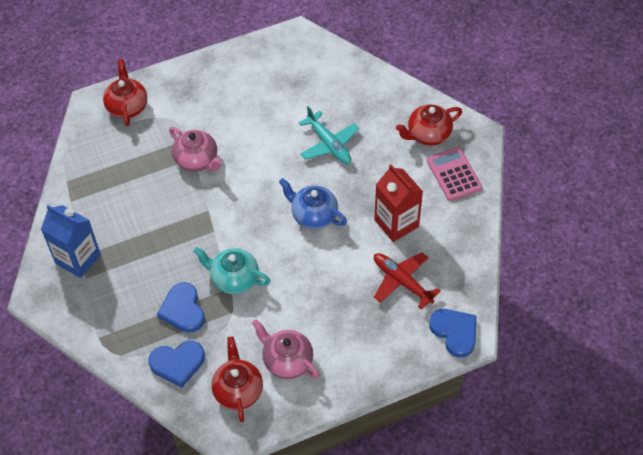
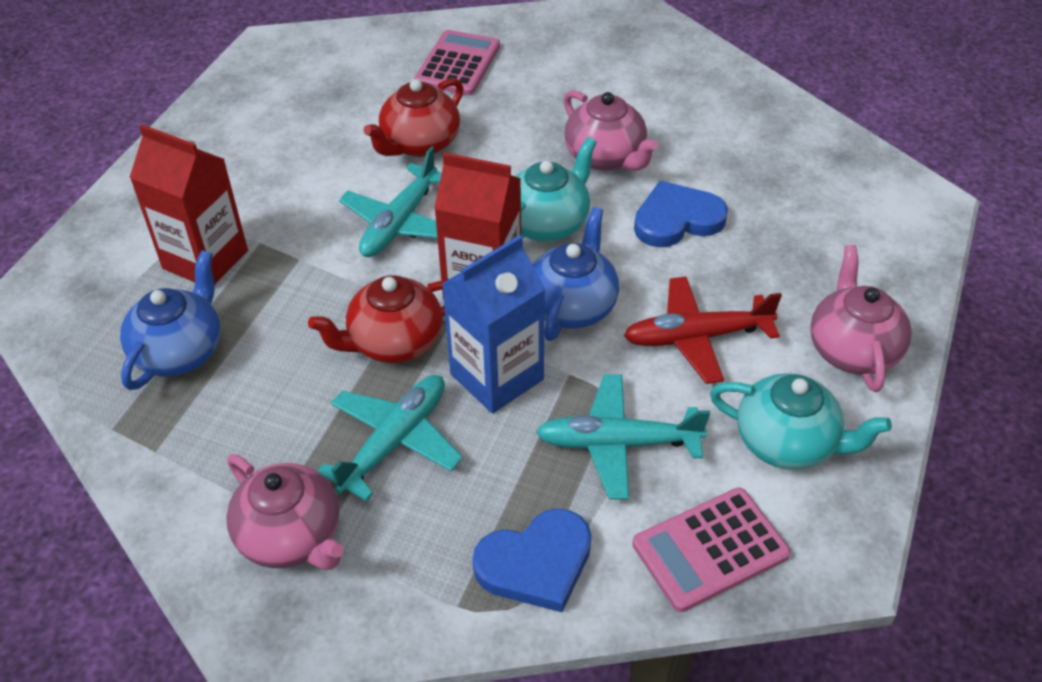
blue heart: 3 -> 2
blue teapot: 1 -> 2
pink calculator: 1 -> 2
pink teapot: 2 -> 3
red carton: 1 -> 2
red teapot: 3 -> 2
turquoise plane: 1 -> 3
turquoise teapot: 1 -> 2

